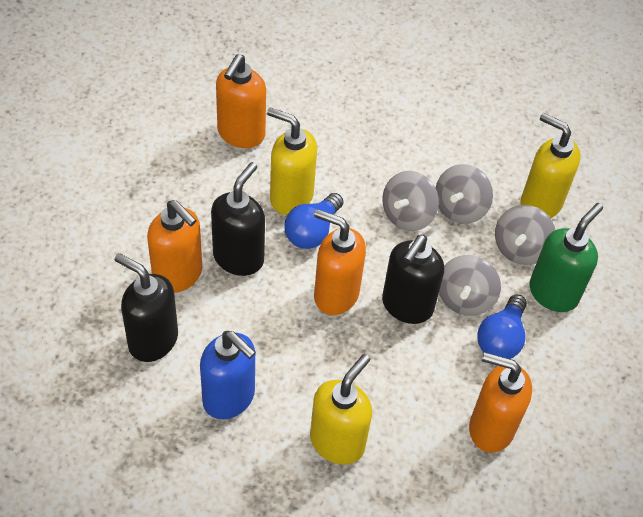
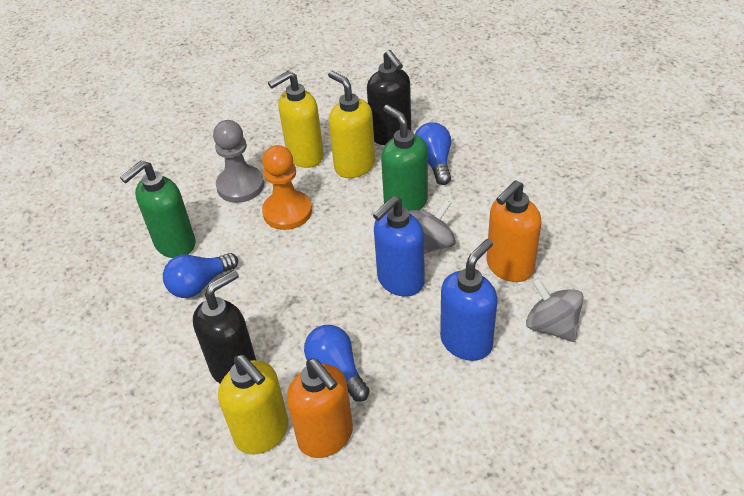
black soap dispenser: 3 -> 2
blue light bulb: 2 -> 3
blue soap dispenser: 1 -> 2
green soap dispenser: 1 -> 2
grey pawn: 0 -> 1
grey spinning top: 4 -> 2
orange pawn: 0 -> 1
orange soap dispenser: 4 -> 2

